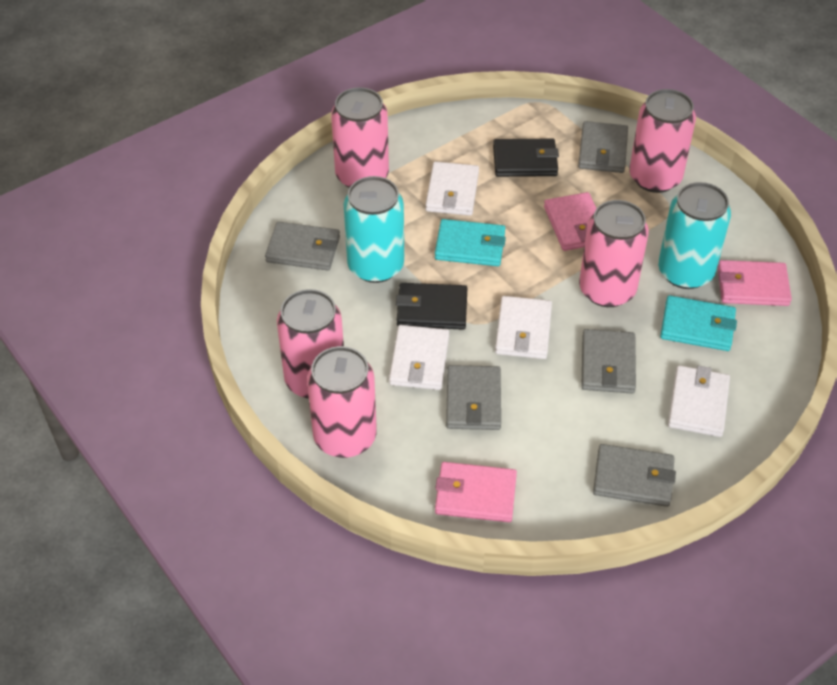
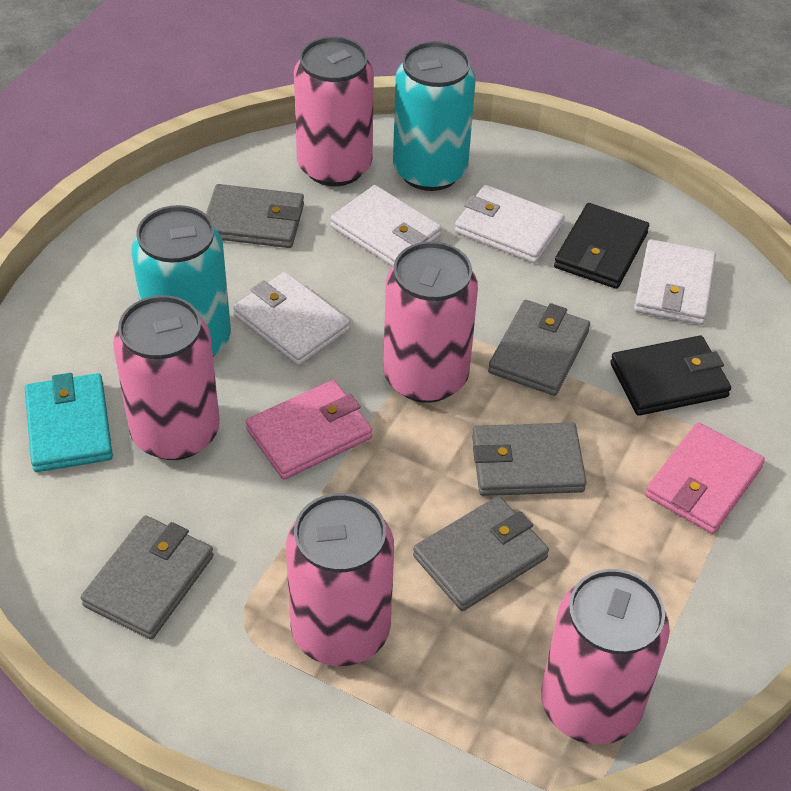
pink wallet: 3 -> 2
turquoise wallet: 2 -> 1

